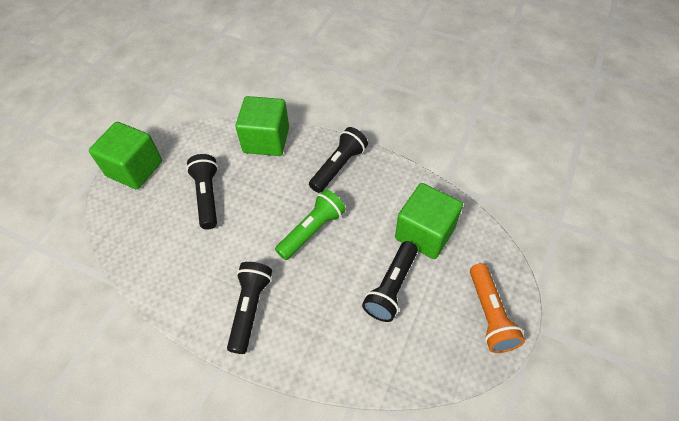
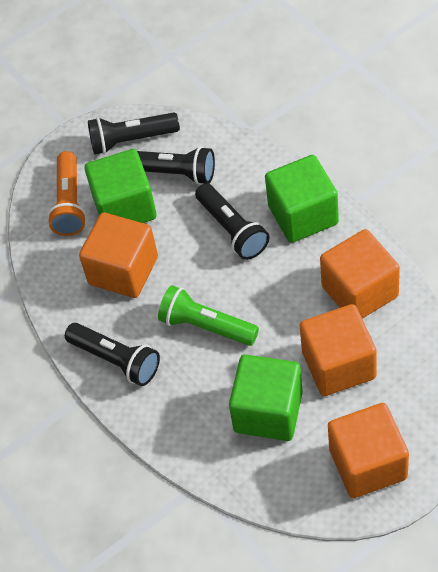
orange cube: 0 -> 4

